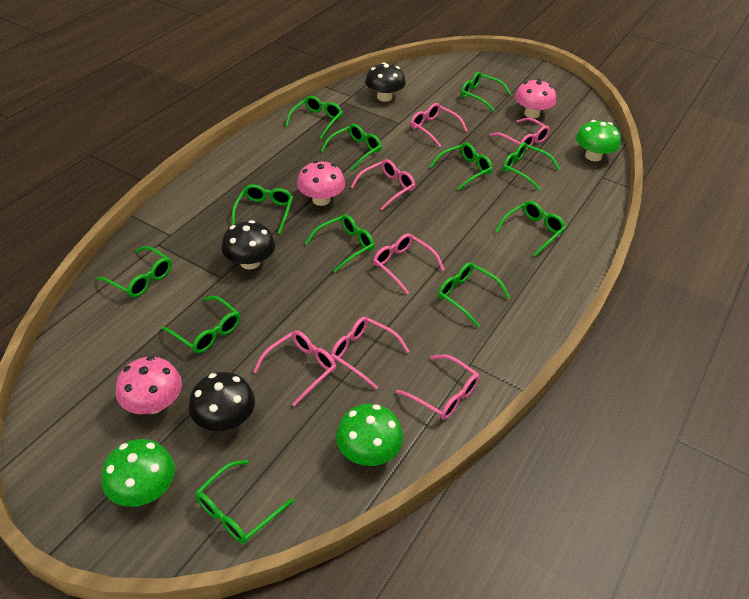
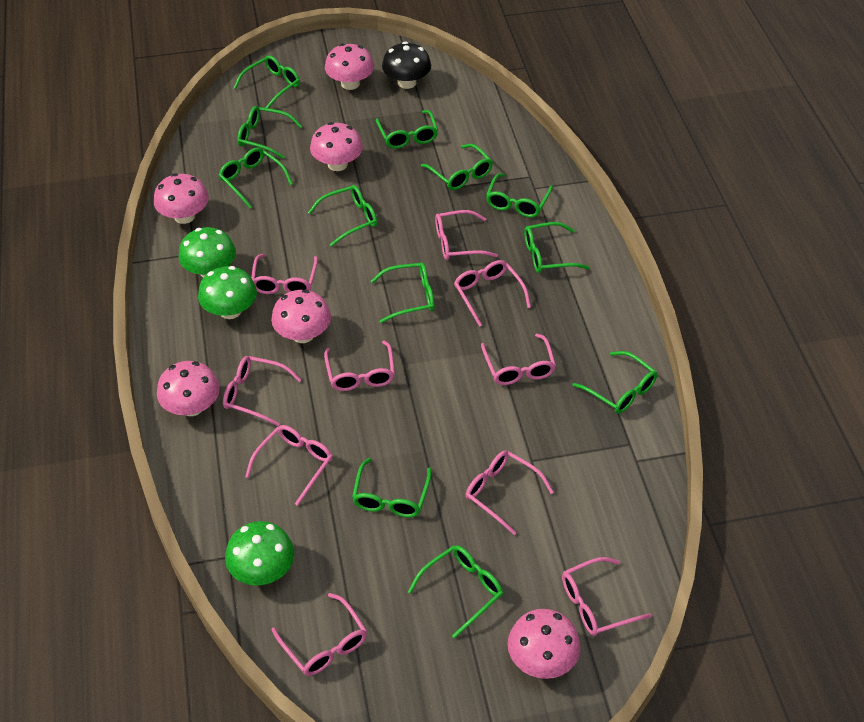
black mushroom: 3 -> 1
pink glasses: 7 -> 10
pink mushroom: 3 -> 6

